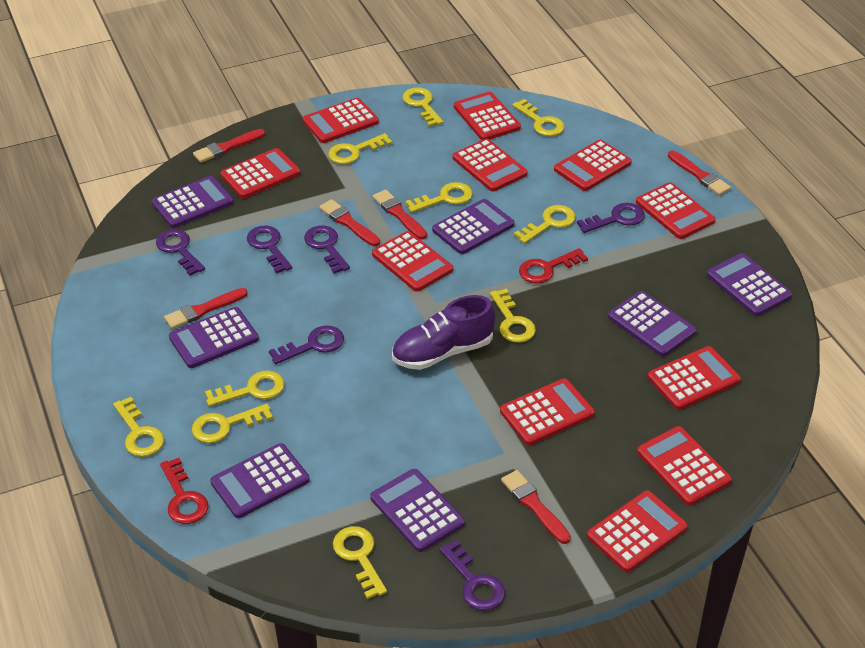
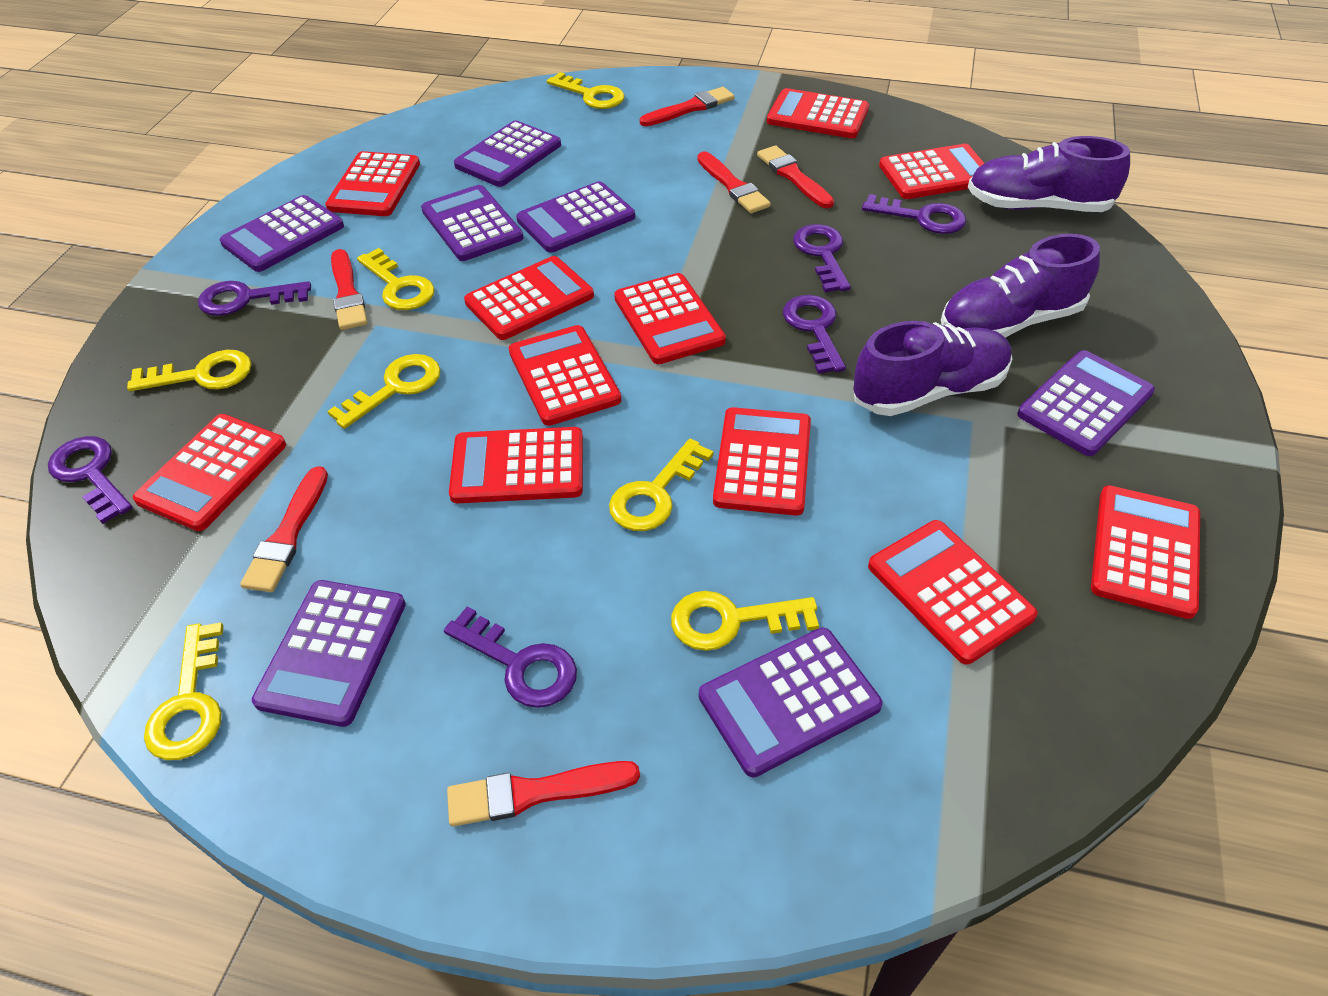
purple shoe: 1 -> 3
red key: 2 -> 0
yellow key: 10 -> 7

